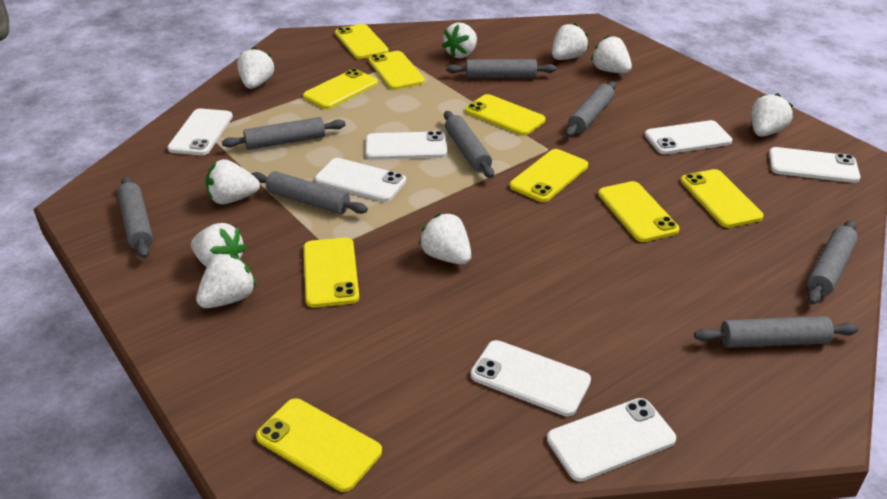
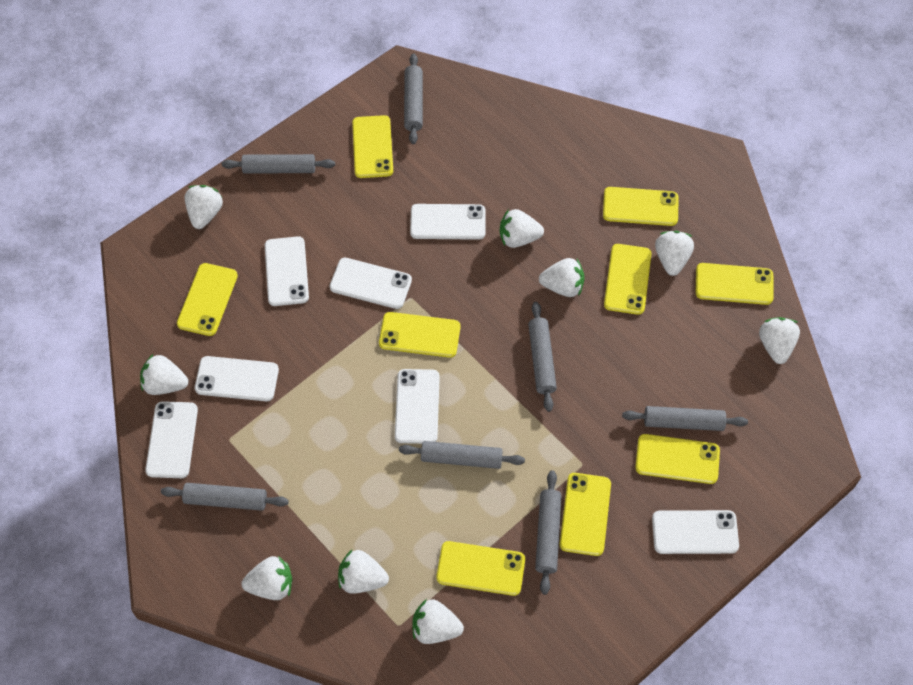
grey rolling pin: 8 -> 7

